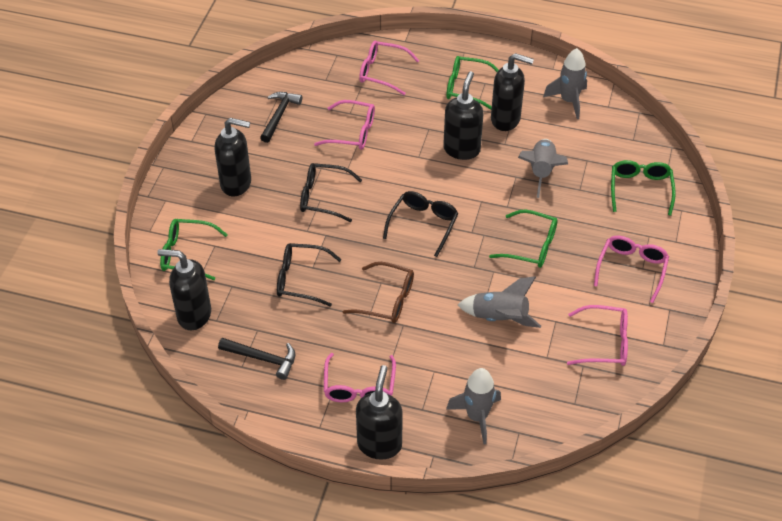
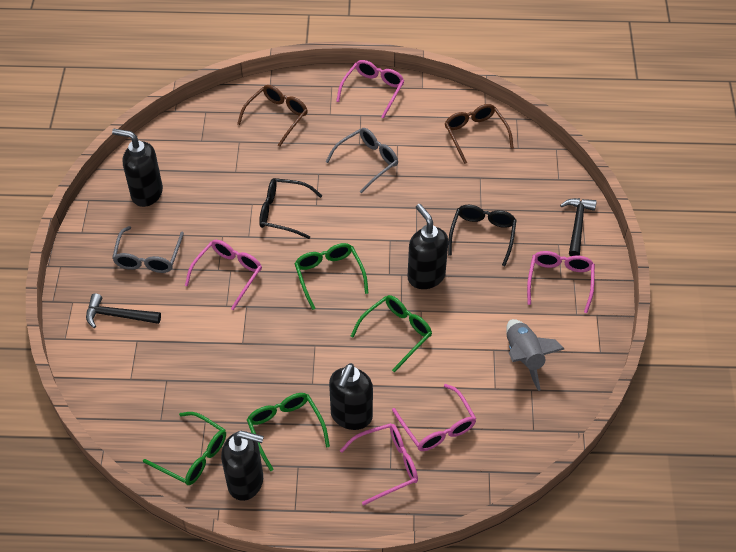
black glasses: 3 -> 2
black soap dispenser: 5 -> 4
brown glasses: 1 -> 2
grey glasses: 0 -> 2
grey rocket: 4 -> 1

